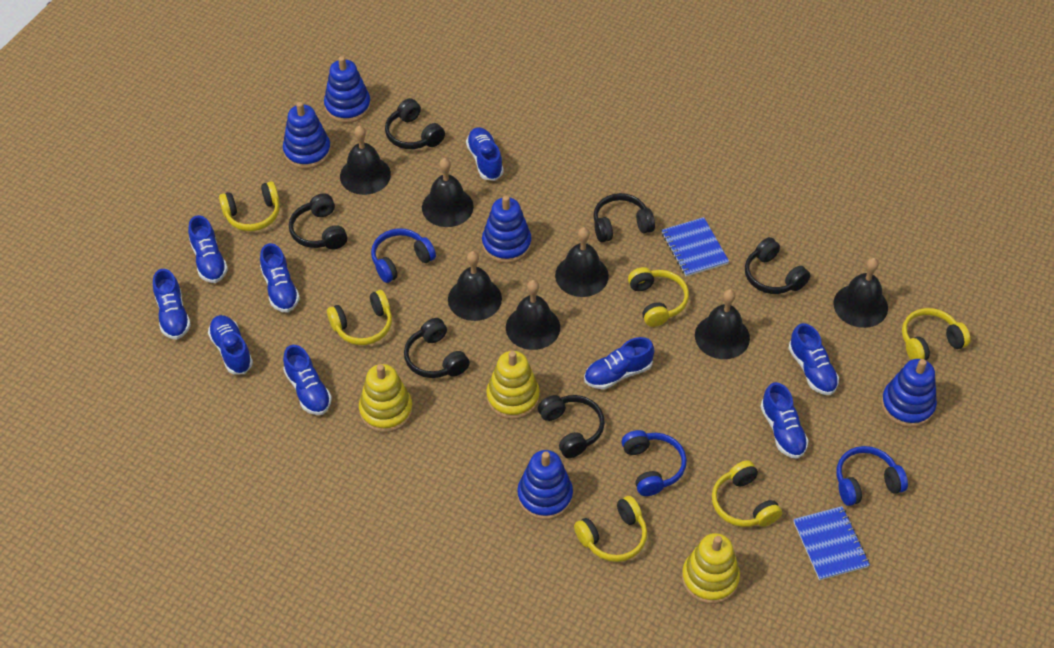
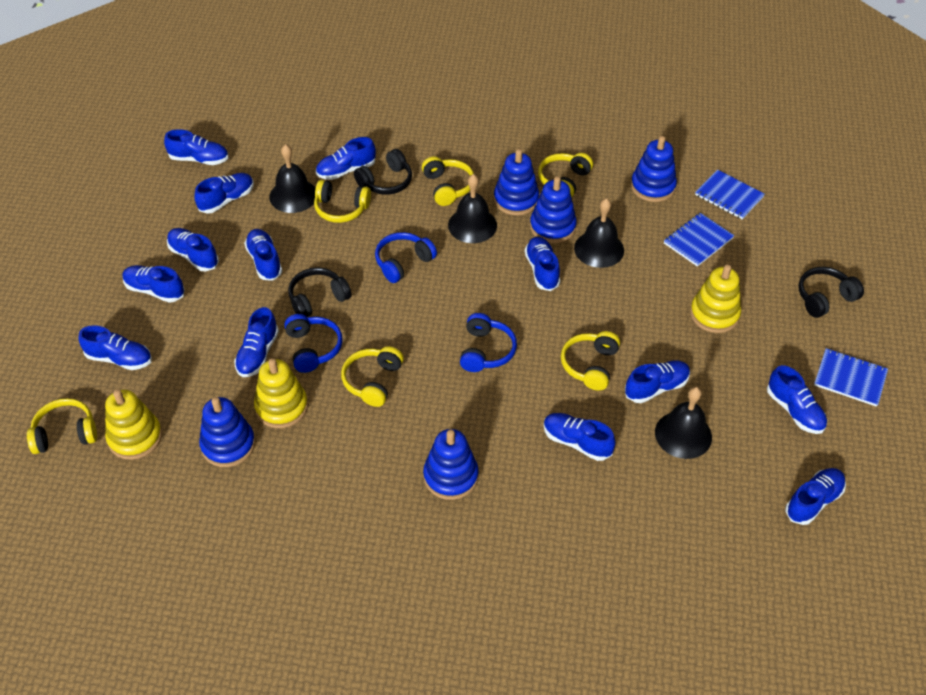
black bell: 7 -> 4
black headphones: 6 -> 3
blue notebook: 2 -> 3
blue shoe: 9 -> 13

